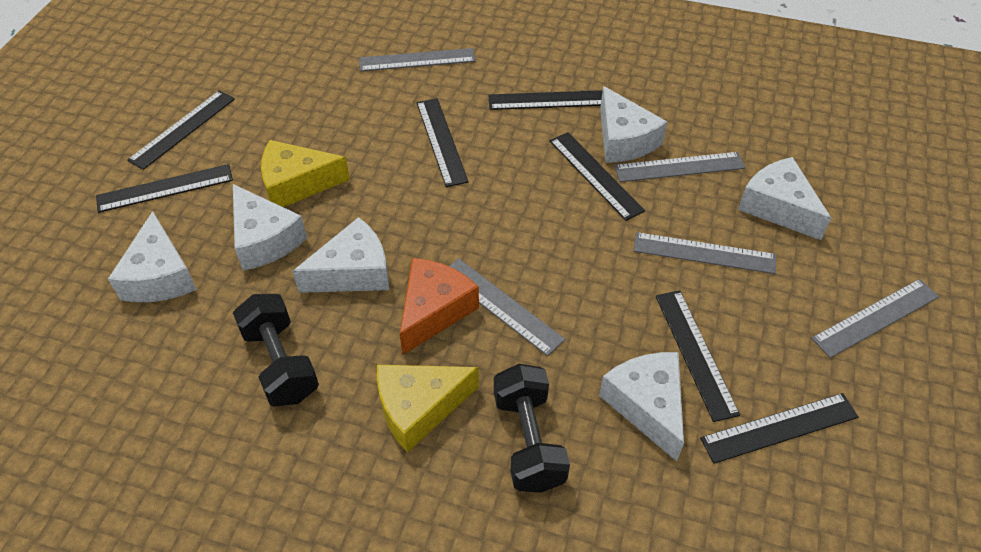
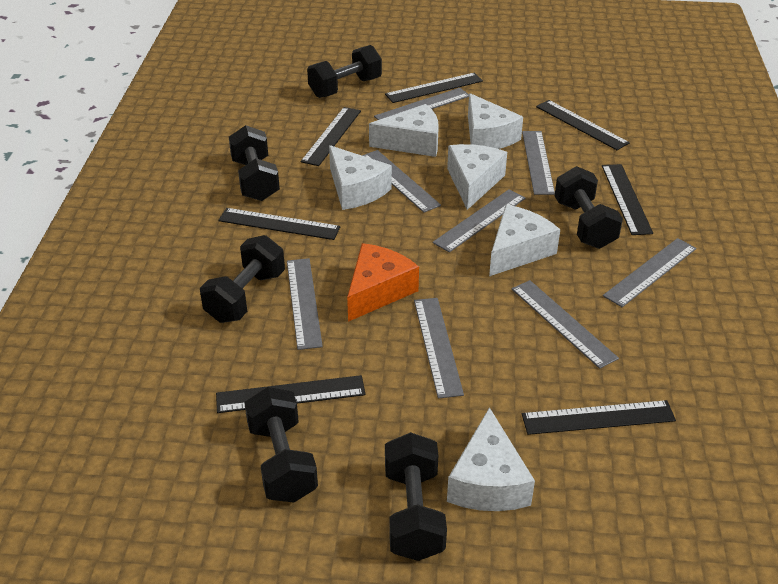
black dumbbell: 2 -> 6
grey ruler: 5 -> 8
yellow cheese: 2 -> 0

